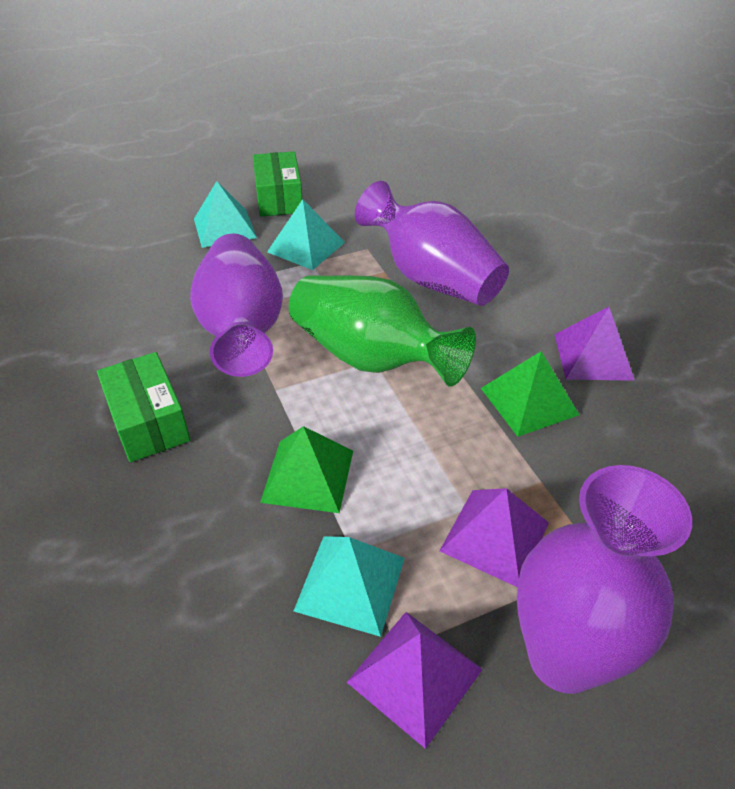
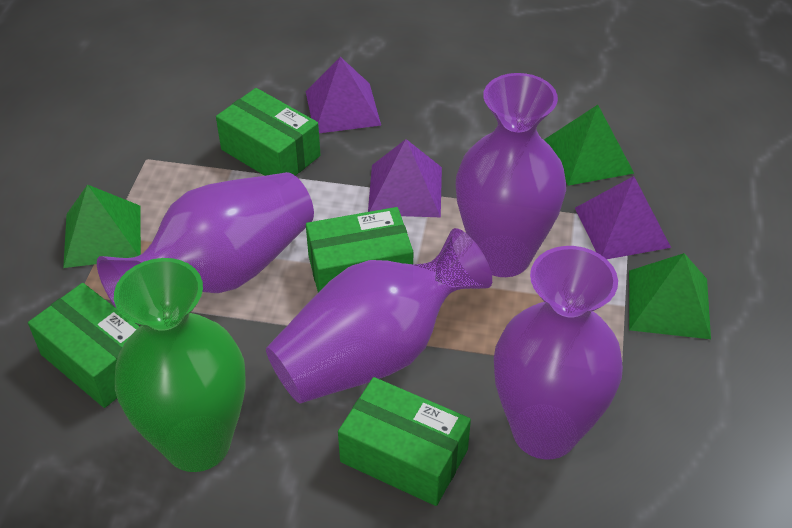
green box: 2 -> 4
green pyramid: 2 -> 3
purple vase: 3 -> 4
turquoise pyramid: 3 -> 0

